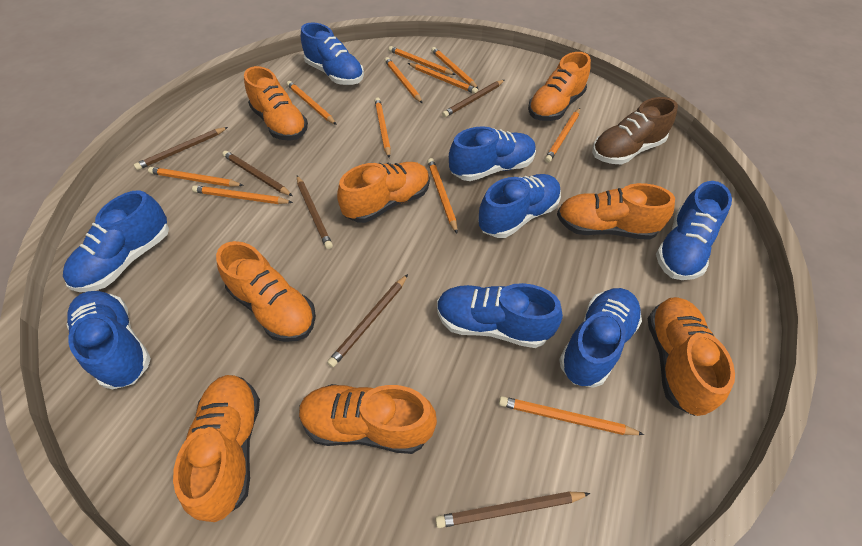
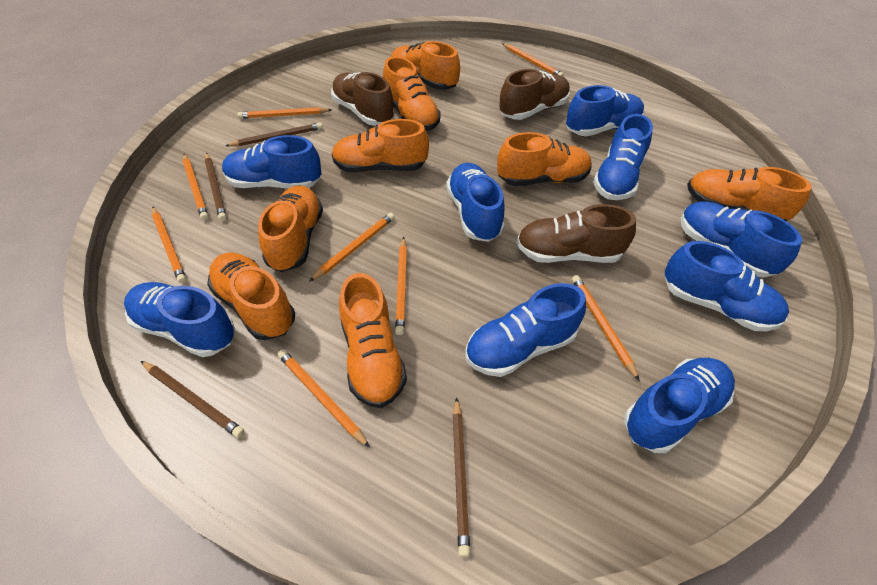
blue shoe: 8 -> 9
brown pencil: 6 -> 4
brown shoe: 1 -> 3
orange pencil: 11 -> 8

